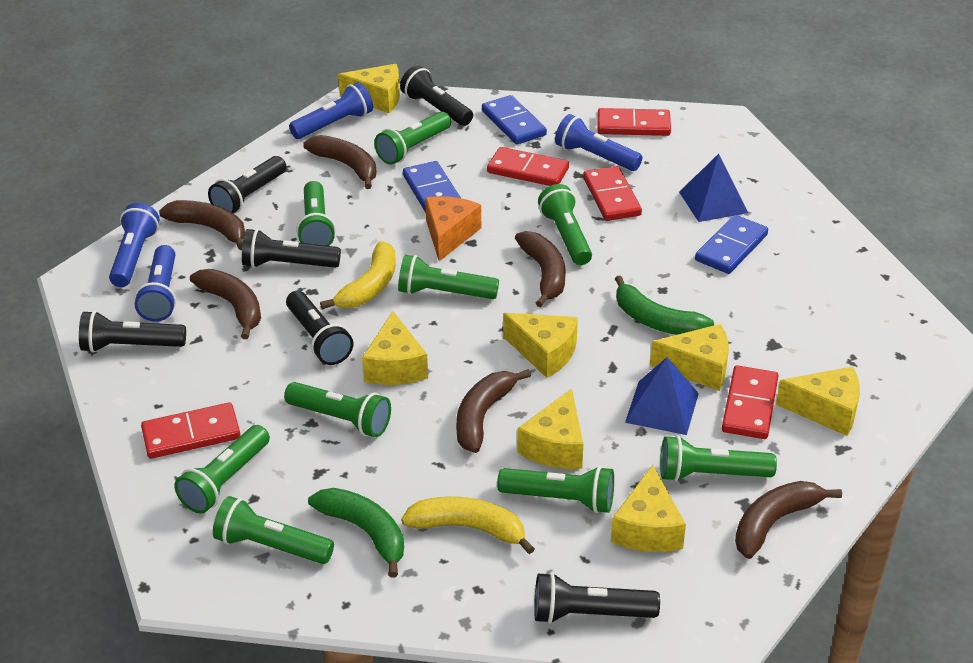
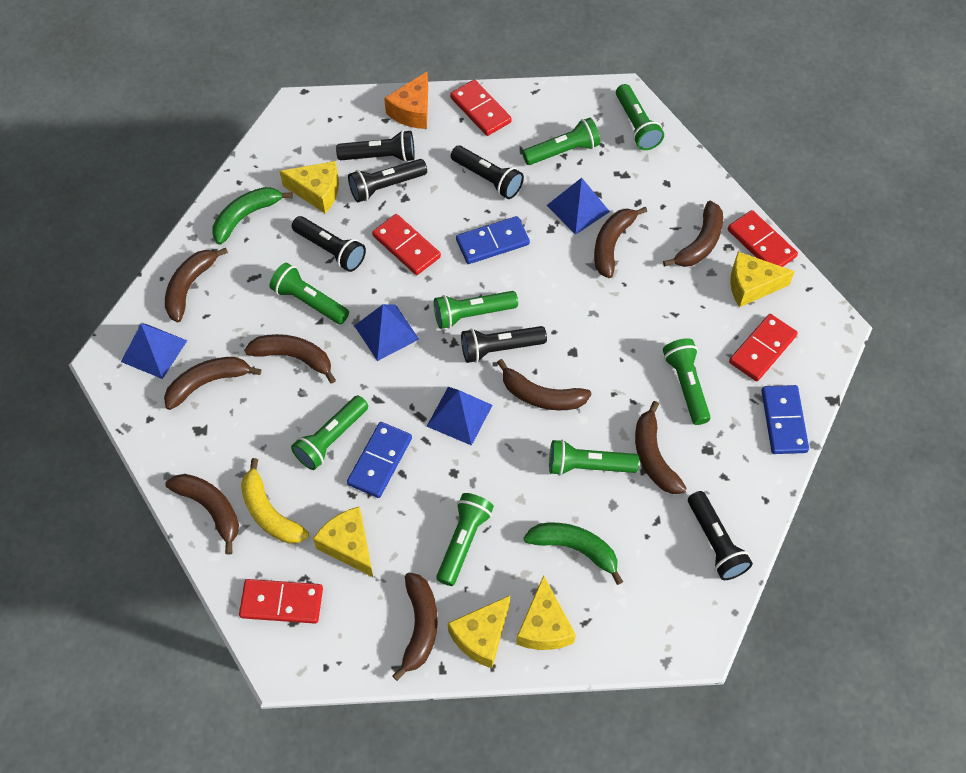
blue flashlight: 4 -> 0
blue pyramid: 2 -> 4
brown banana: 6 -> 9
green flashlight: 9 -> 8
yellow banana: 2 -> 1
yellow cheese: 7 -> 5

